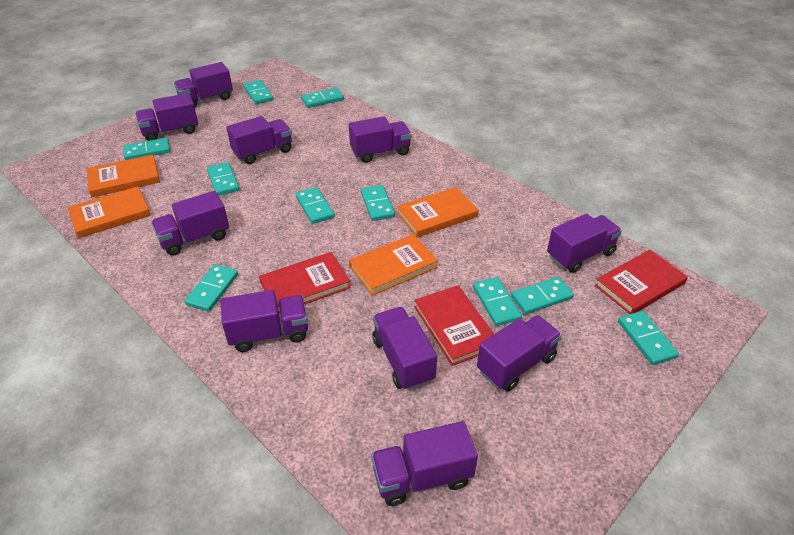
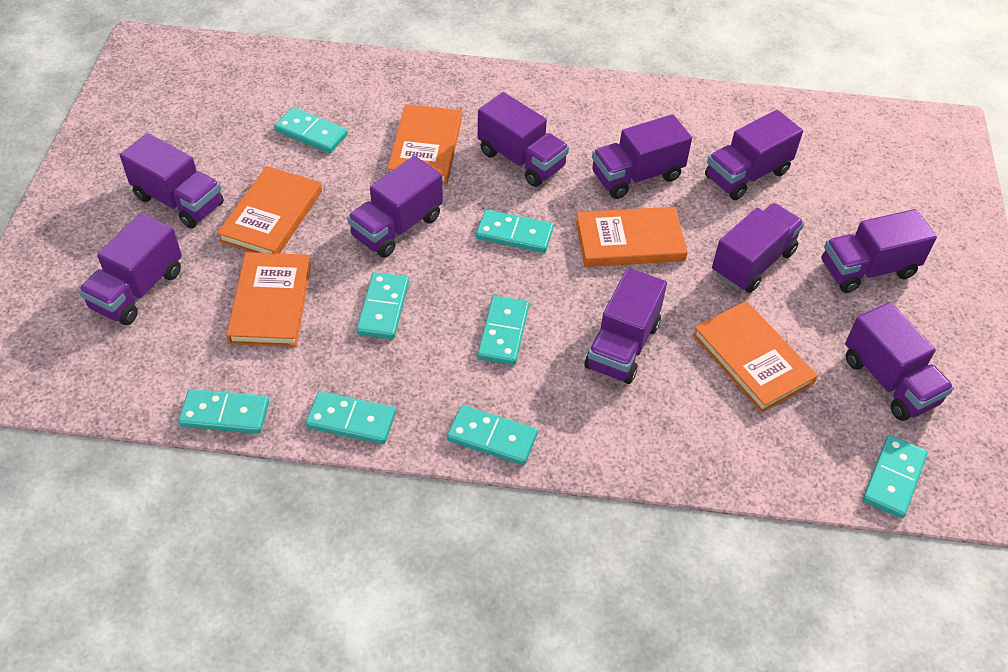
orange book: 4 -> 5
red book: 3 -> 0
turquoise domino: 10 -> 8

